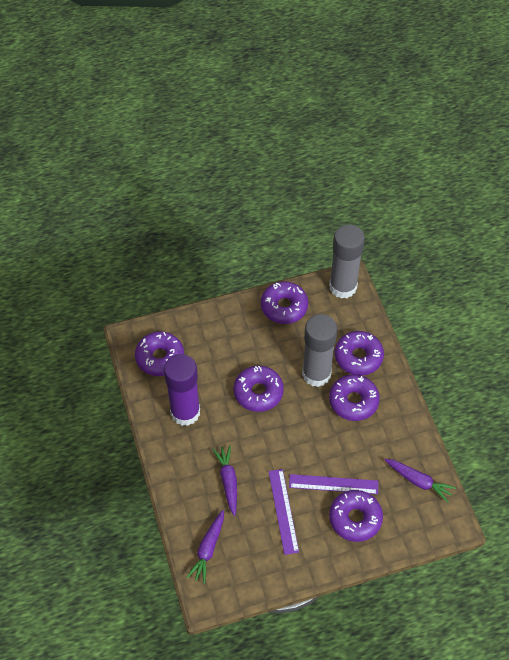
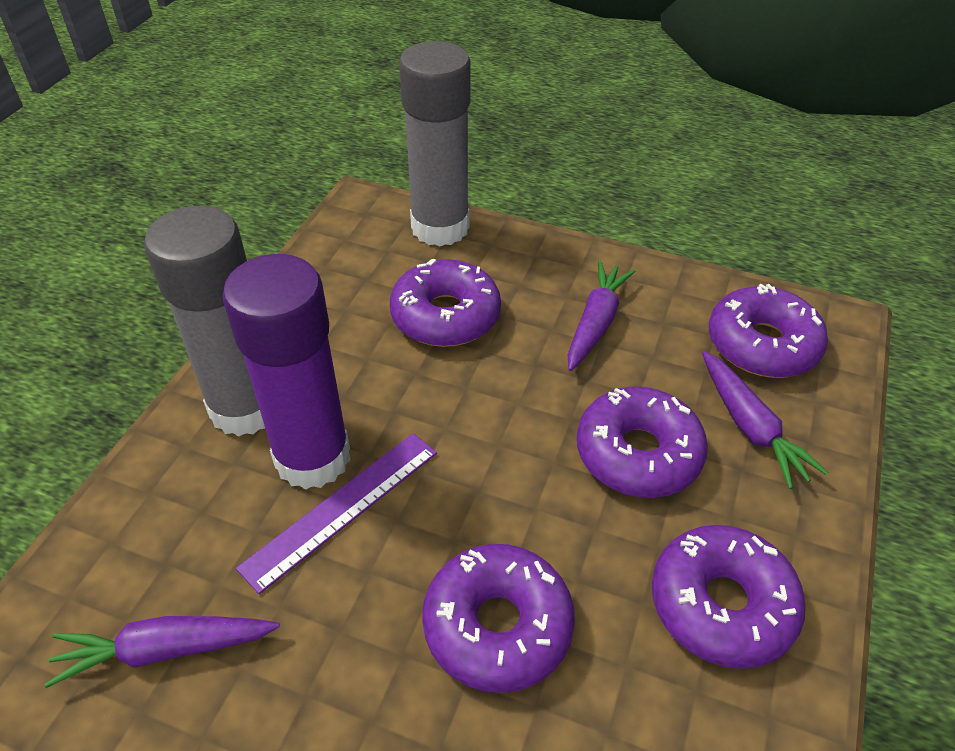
purple donut: 6 -> 5
purple ruler: 2 -> 1

